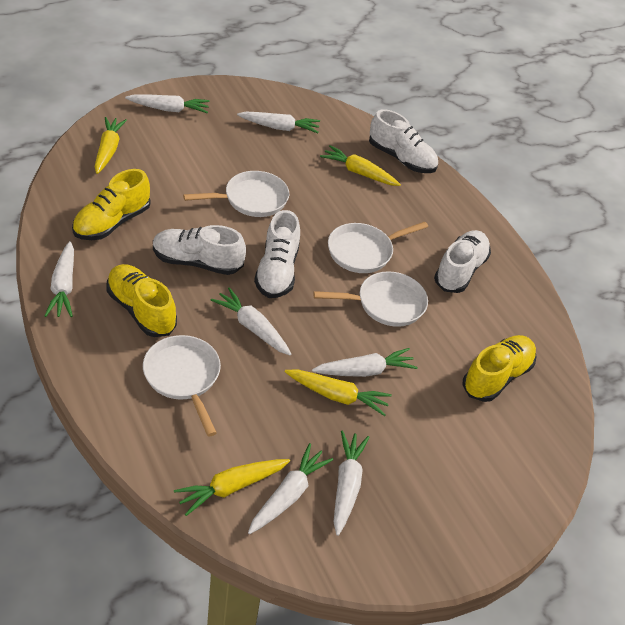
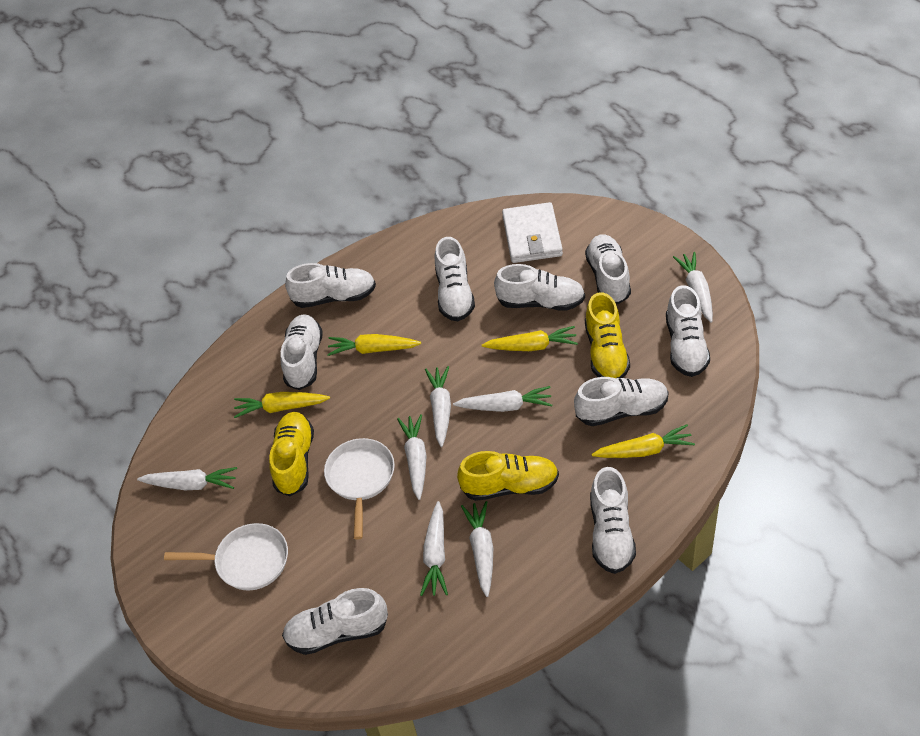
white pan: 4 -> 2
white shoe: 4 -> 9
white wallet: 0 -> 1

